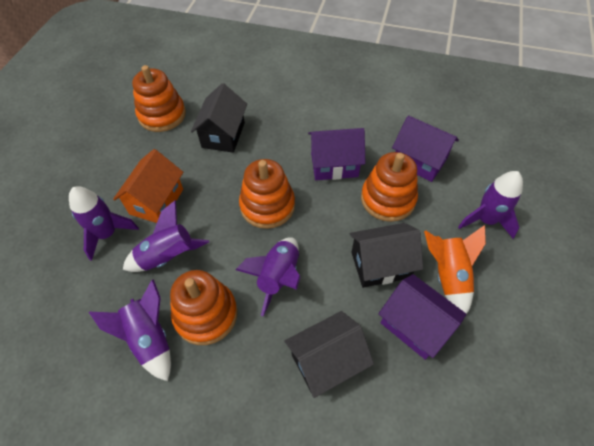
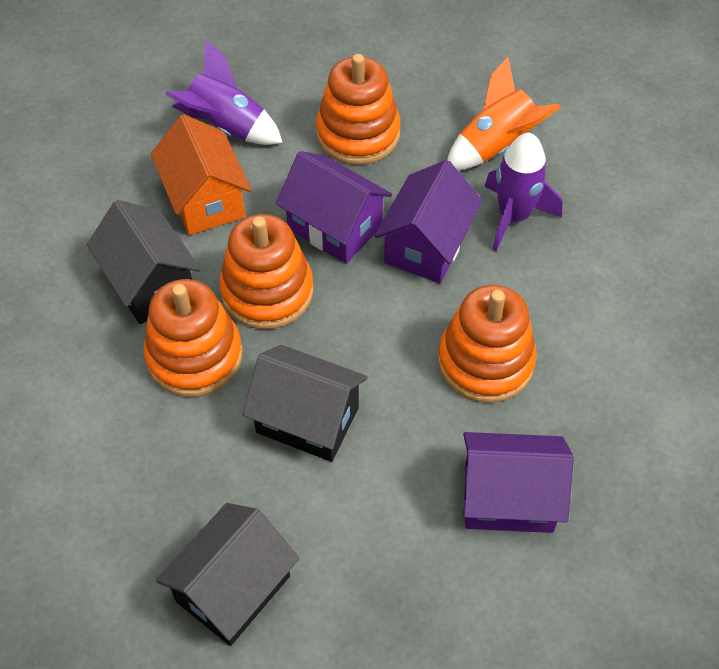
purple rocket: 5 -> 2

